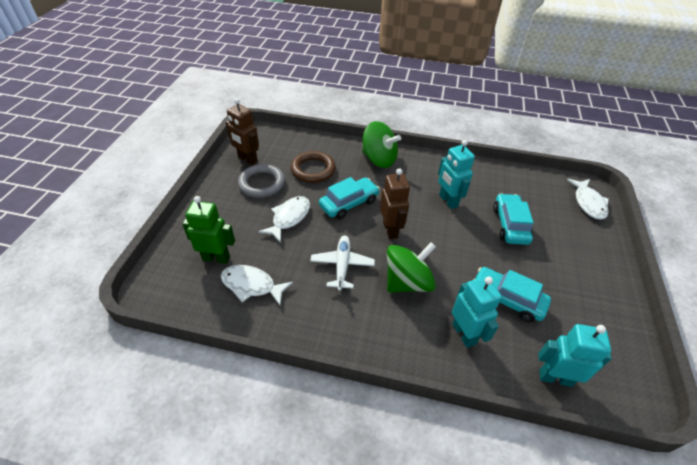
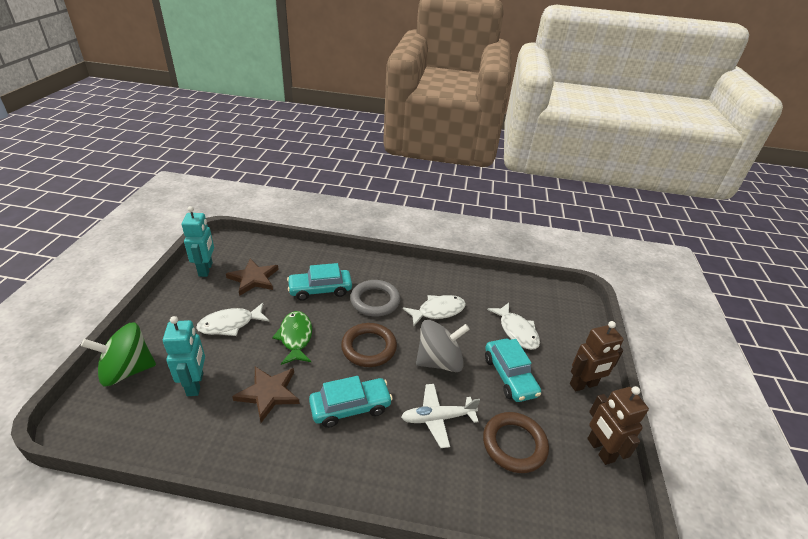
brown ring: 1 -> 2
brown star: 0 -> 2
green fish: 0 -> 1
green robot: 1 -> 0
green spinning top: 2 -> 1
grey spinning top: 0 -> 1
turquoise robot: 3 -> 2

